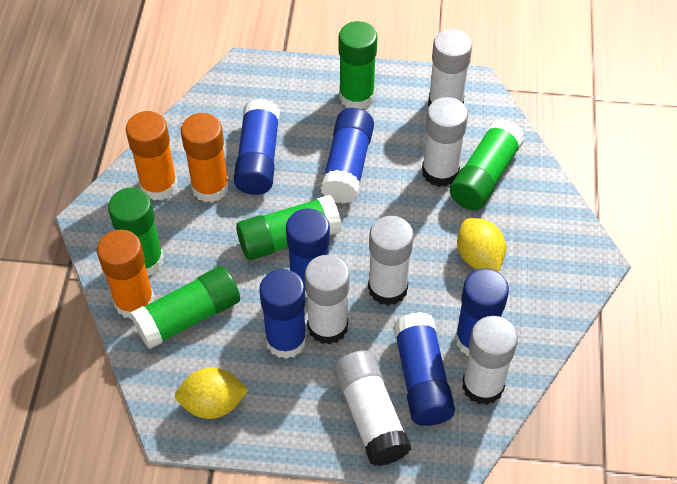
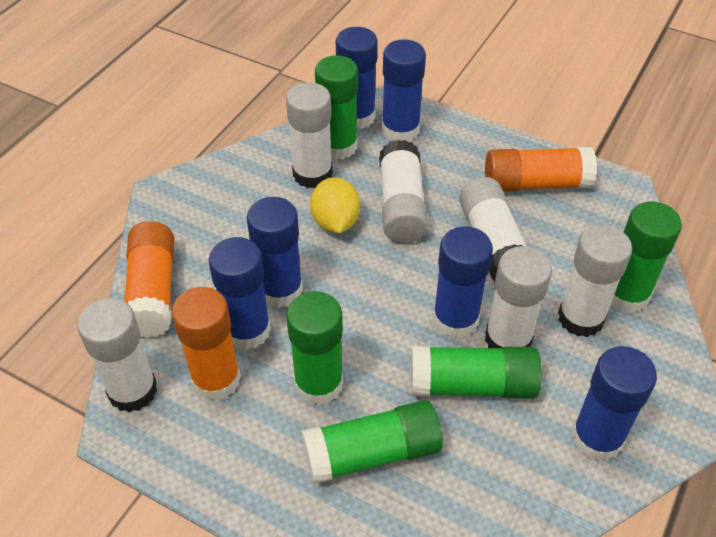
yellow lemon: 2 -> 1

